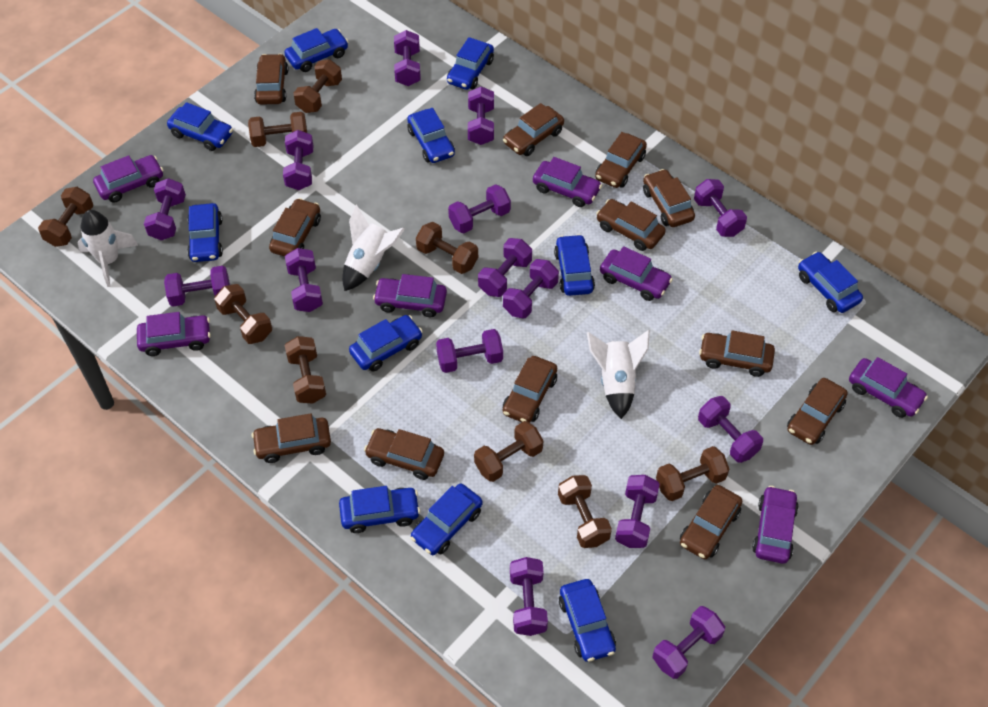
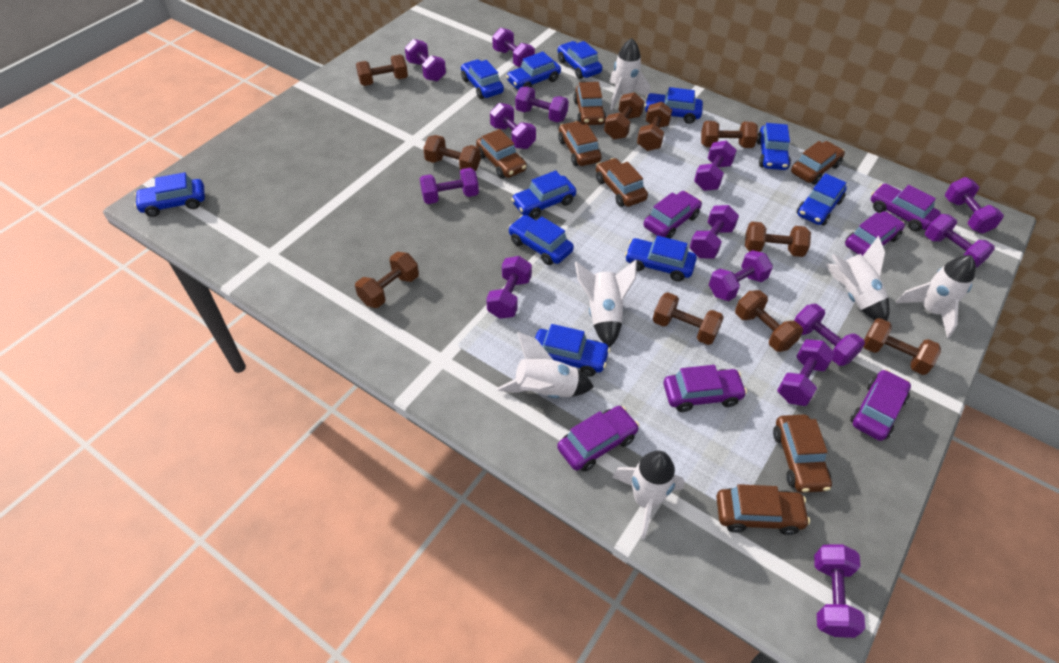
brown car: 12 -> 7
brown dumbbell: 9 -> 10
purple car: 7 -> 6
purple dumbbell: 15 -> 14
white rocket: 3 -> 6

